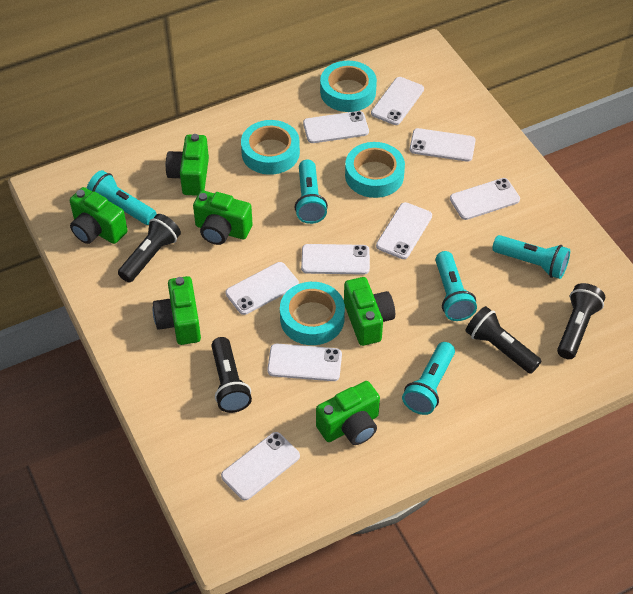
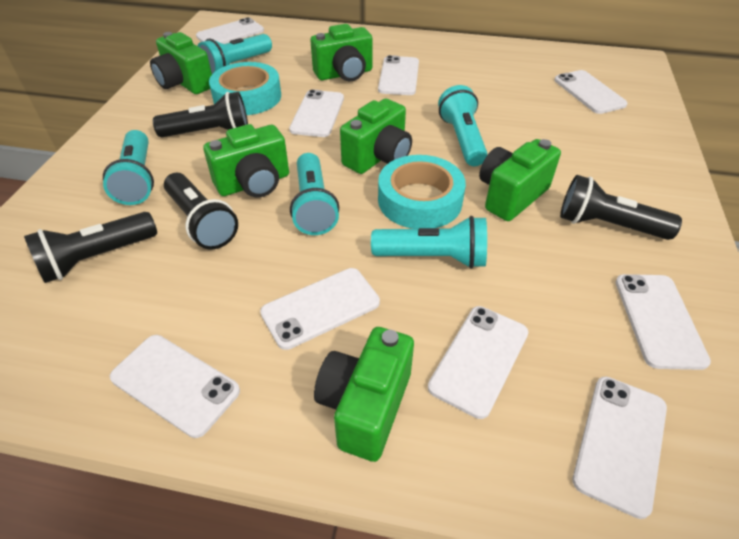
turquoise tape: 4 -> 2

